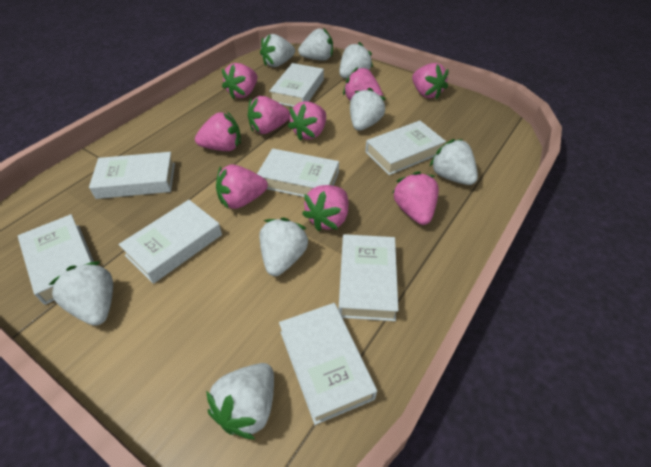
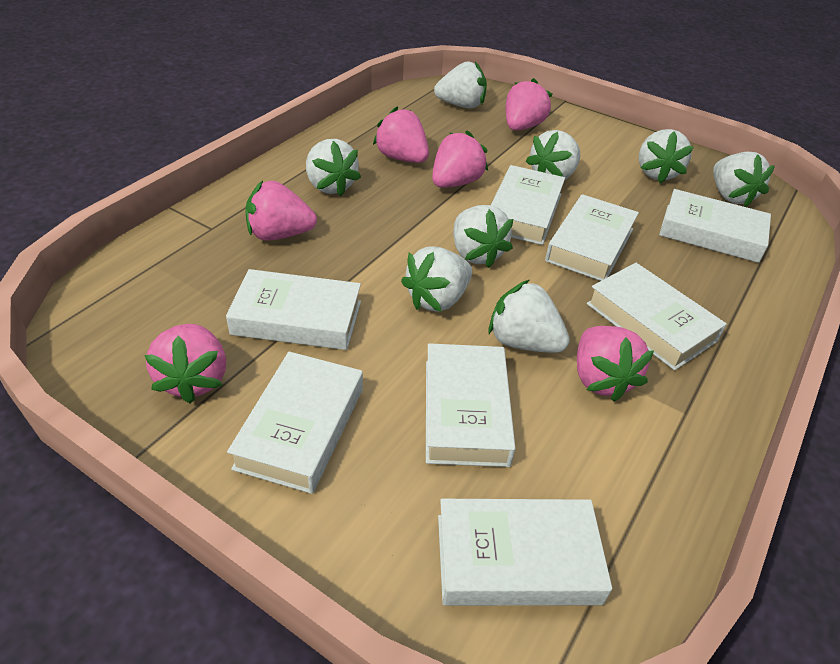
pink strawberry: 9 -> 6

